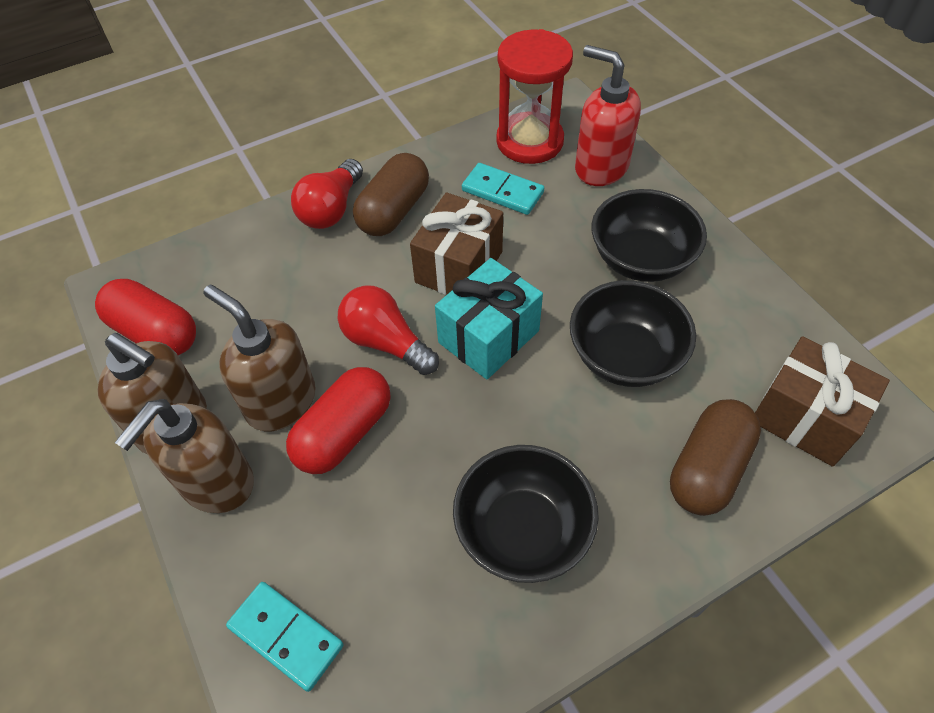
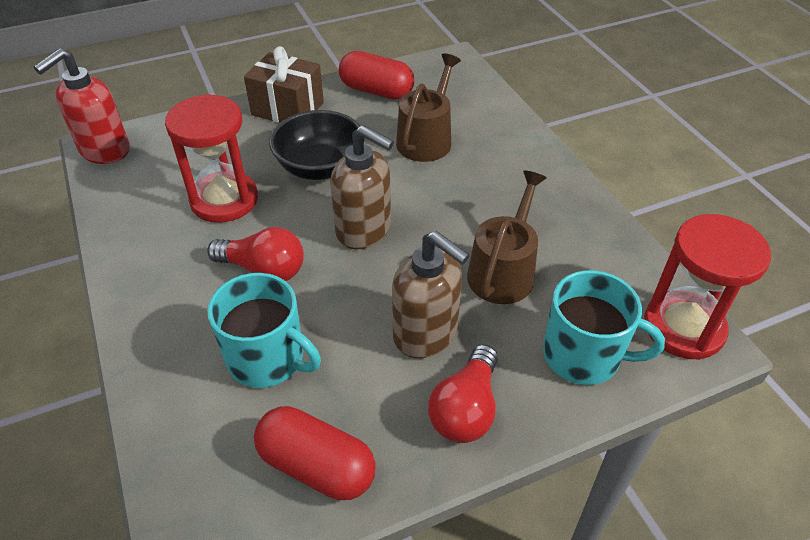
black bowl: 3 -> 1
brown capsule: 2 -> 0
brown gift: 2 -> 1
brown soap dispenser: 3 -> 2
brown watering can: 0 -> 2
red hourglass: 1 -> 2
turquoise domino: 2 -> 0
turquoise gift: 1 -> 0
turquoise mug: 0 -> 2

